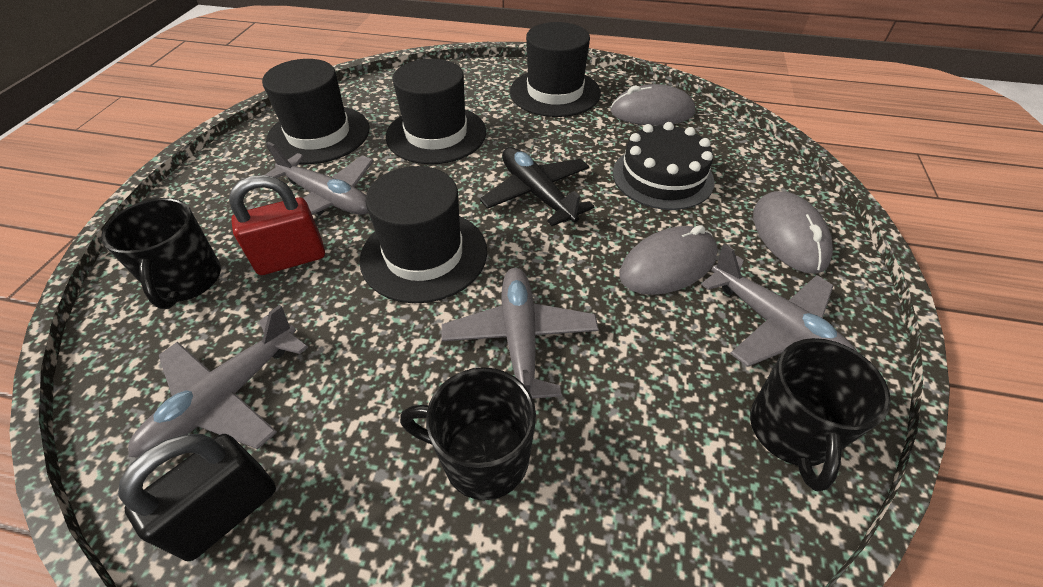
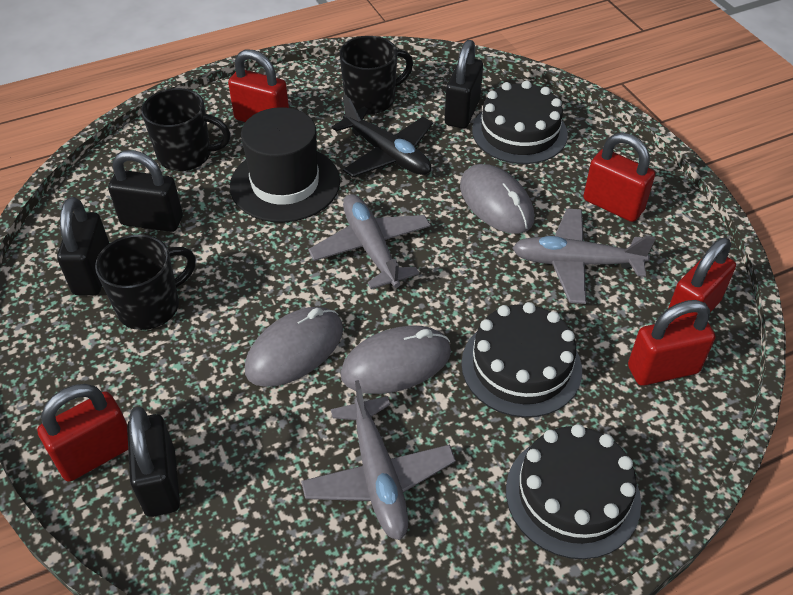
black cake: 1 -> 3
black hat: 4 -> 1
black padlock: 1 -> 4
grey plane: 4 -> 3
red padlock: 1 -> 5

